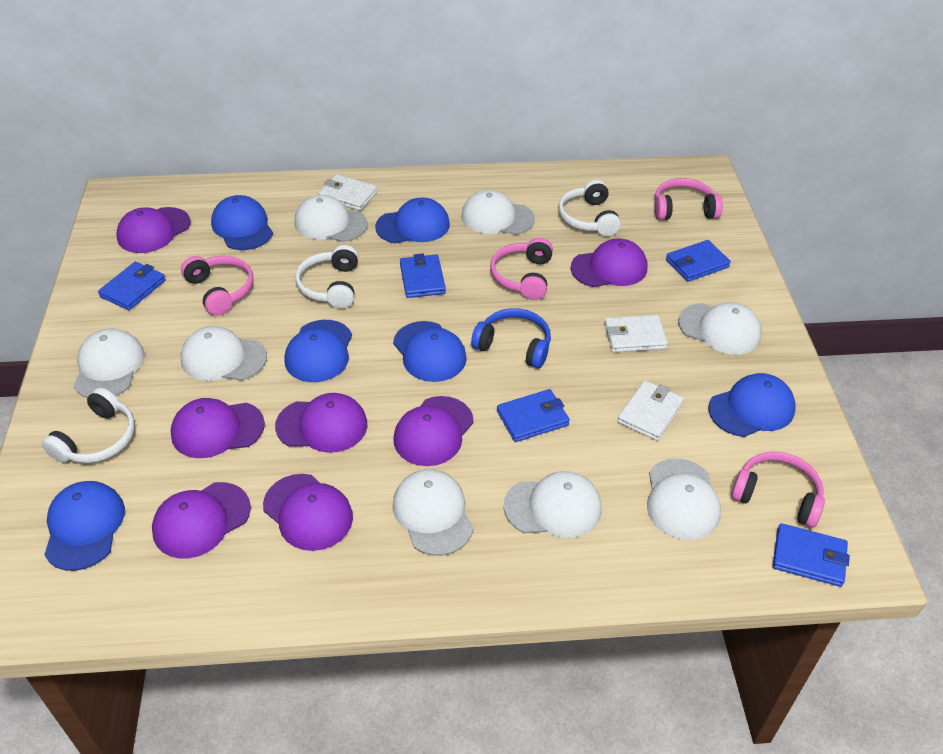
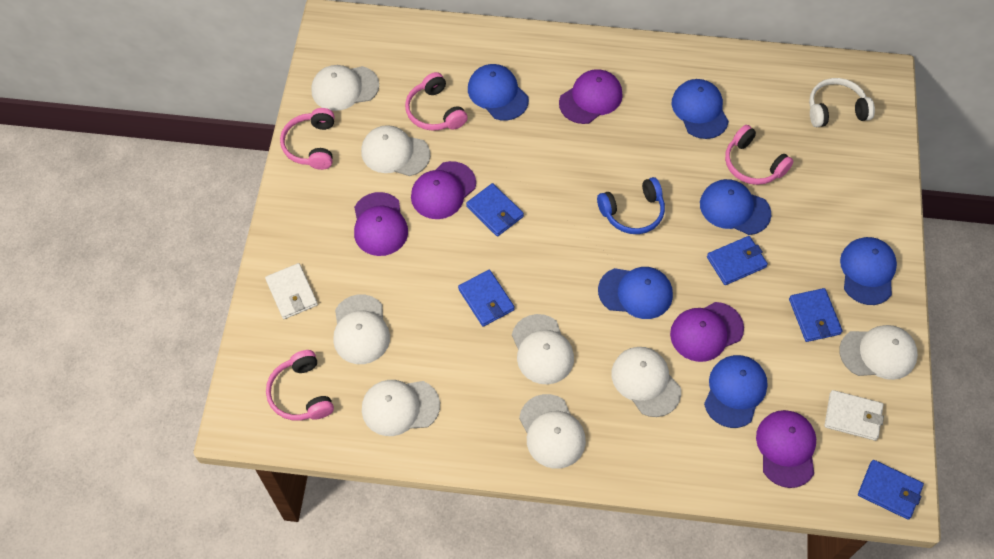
purple cap: 7 -> 5
white headphones: 3 -> 1
white wallet: 3 -> 2

